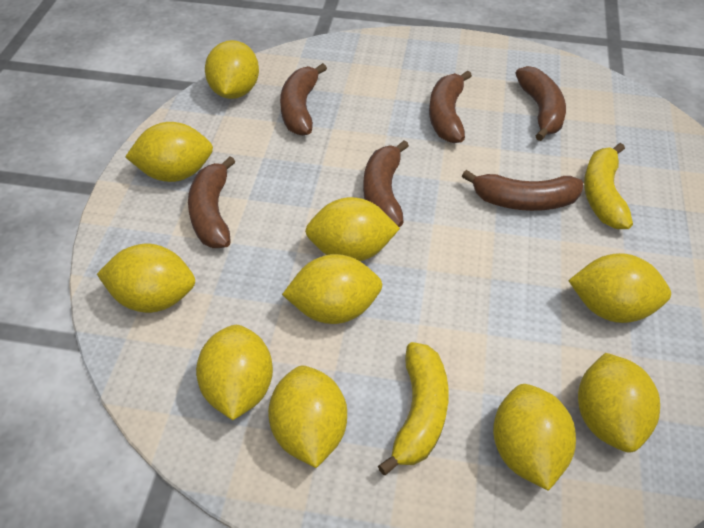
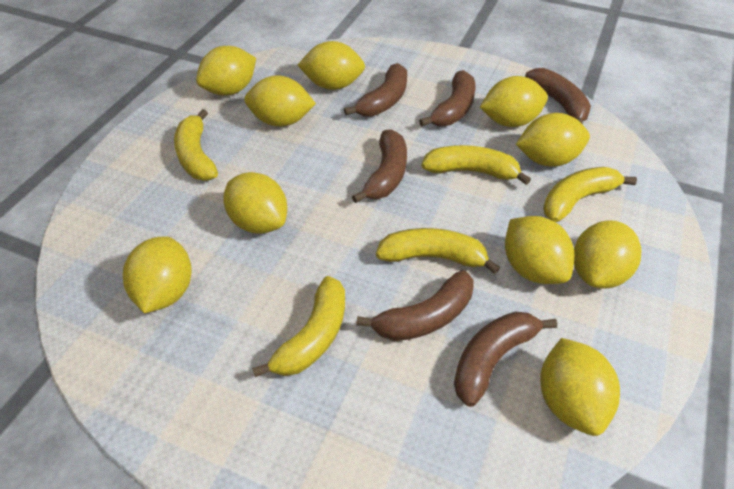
yellow banana: 2 -> 5

